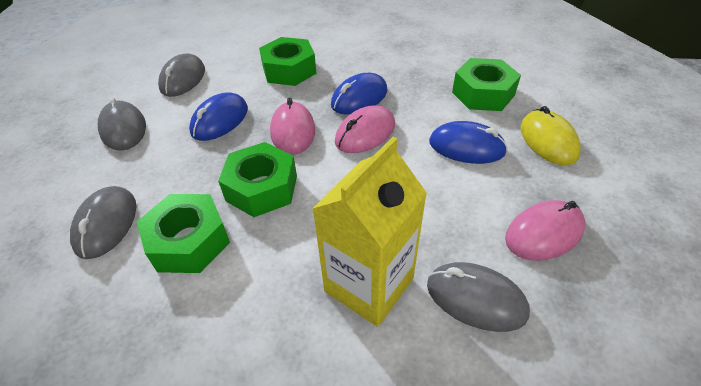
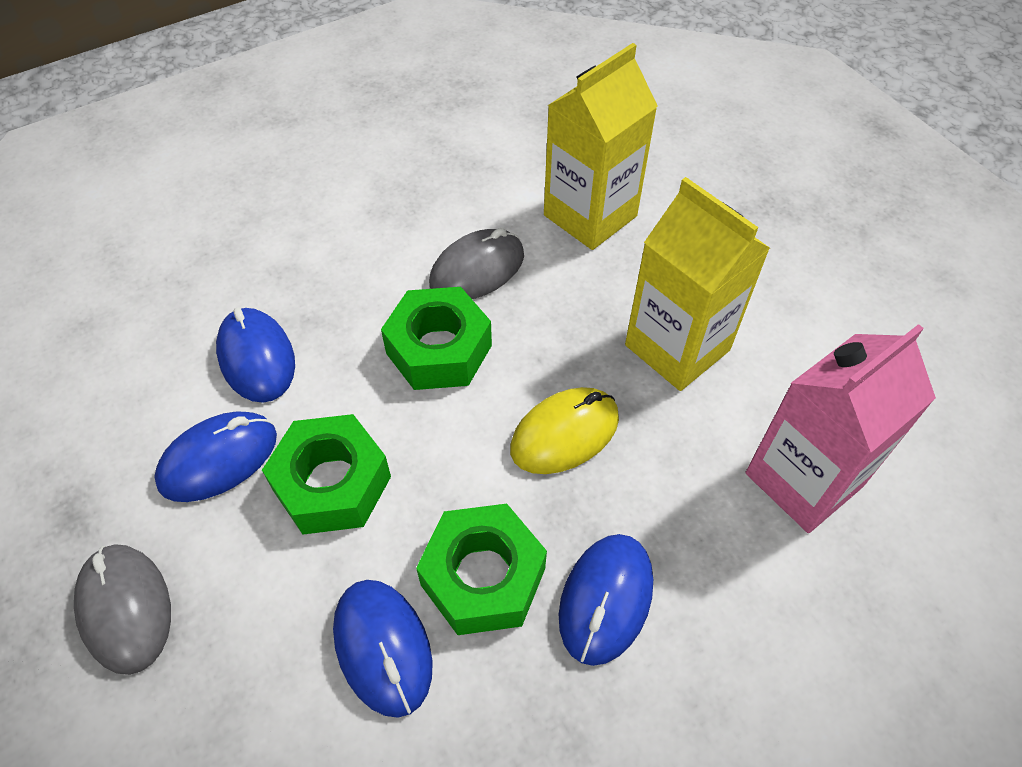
blue mouse: 3 -> 4
green nut: 4 -> 3
grey mouse: 4 -> 2
pink carton: 0 -> 1
pink mouse: 3 -> 0
yellow carton: 1 -> 2

